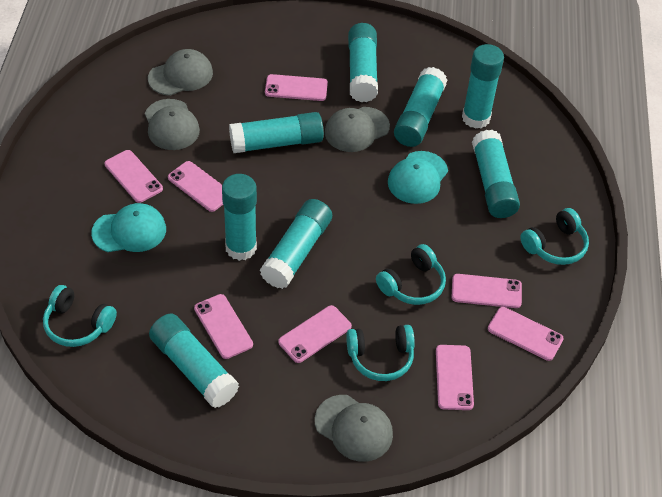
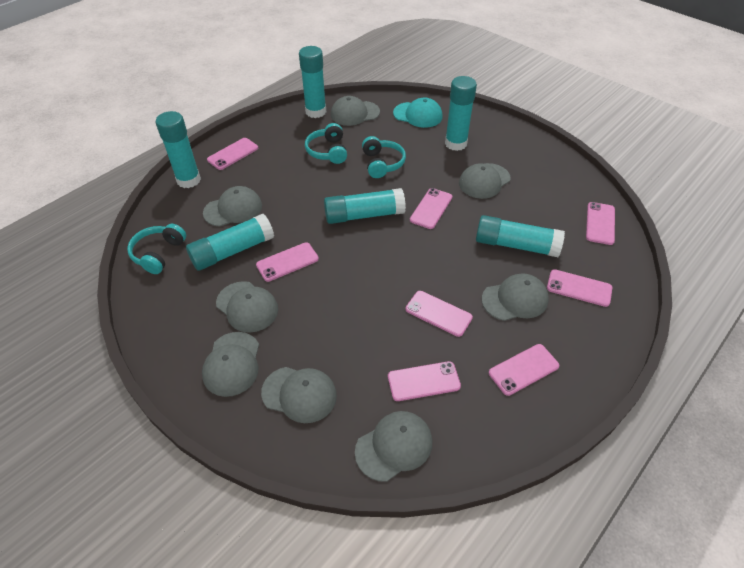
grey cap: 4 -> 8
turquoise cap: 2 -> 1
turquoise glue stick: 8 -> 6
turquoise headphones: 4 -> 3

